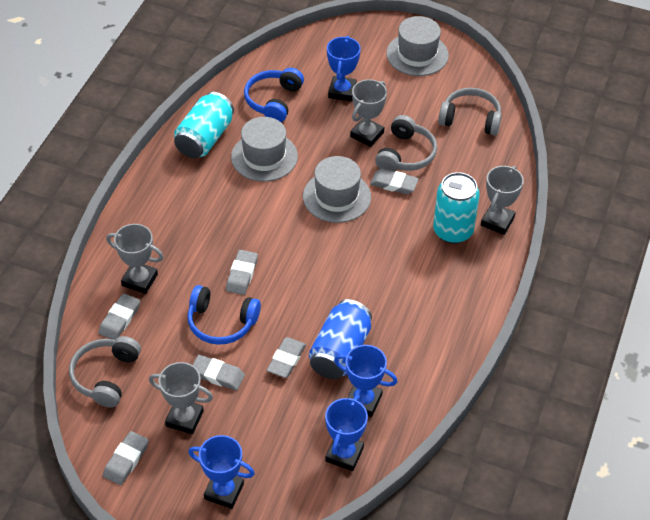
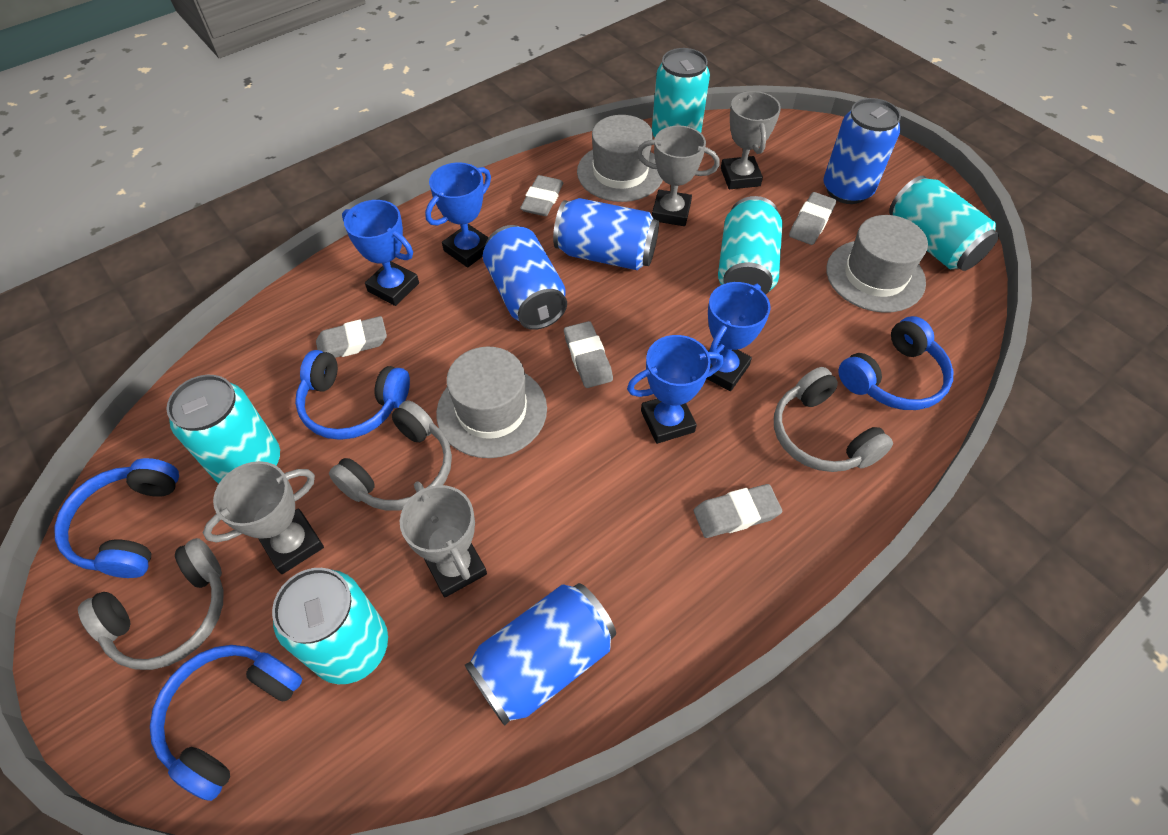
blue can: 1 -> 4
blue headphones: 2 -> 4
grey eraser: 6 -> 5
turquoise can: 2 -> 5

